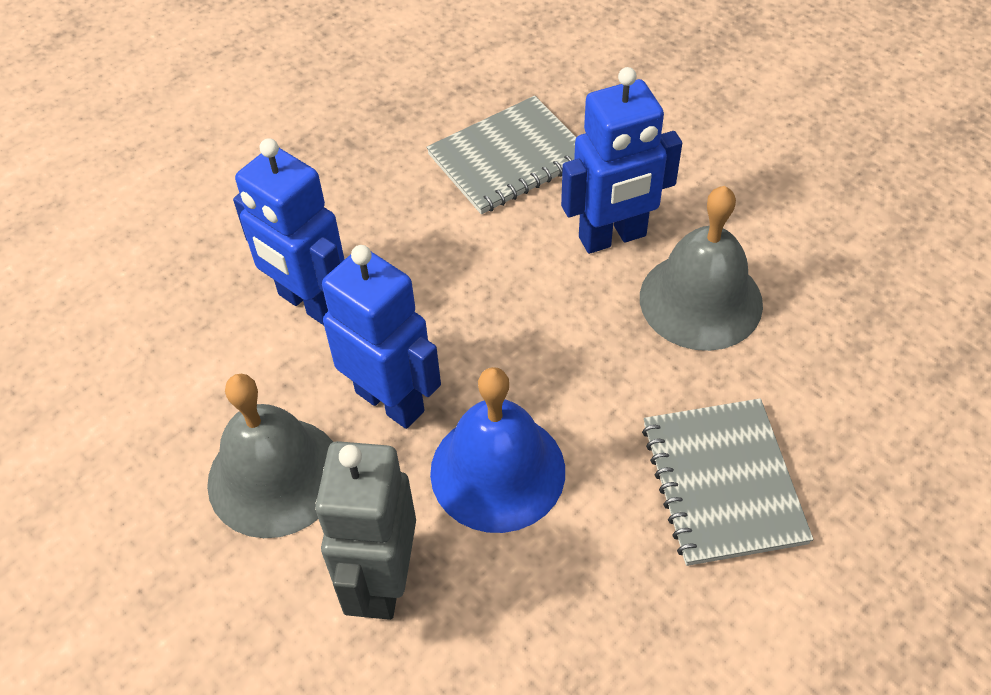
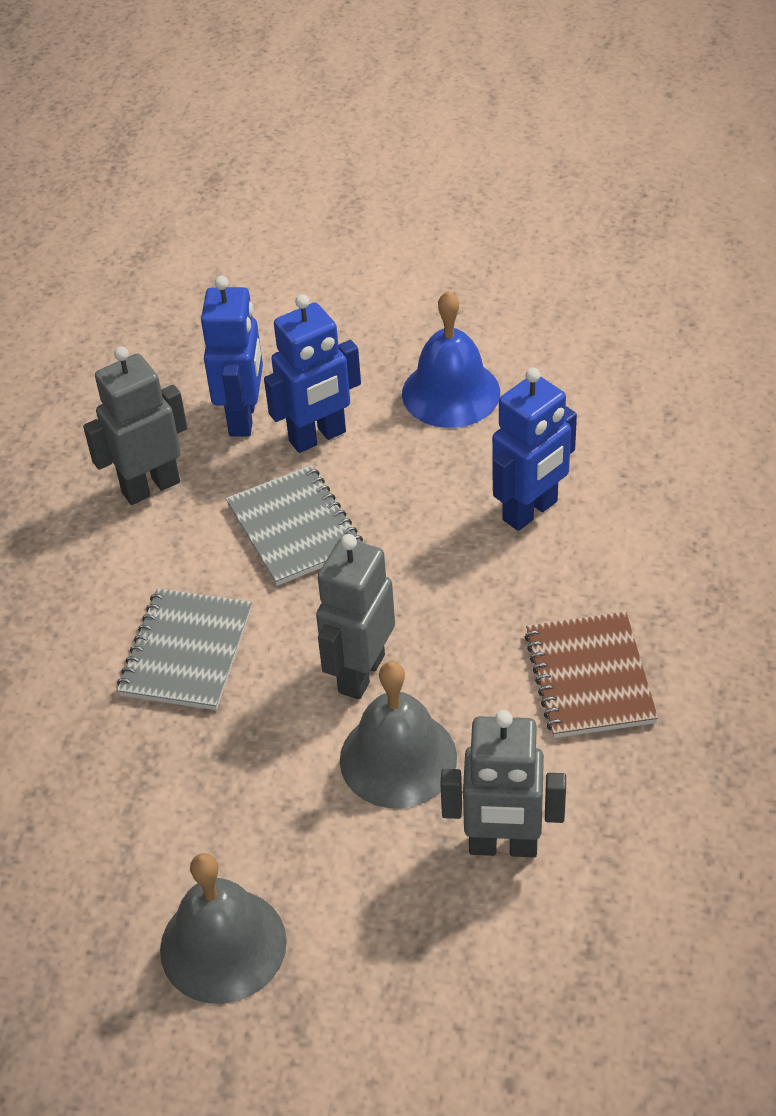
brown notebook: 0 -> 1
grey robot: 1 -> 3

